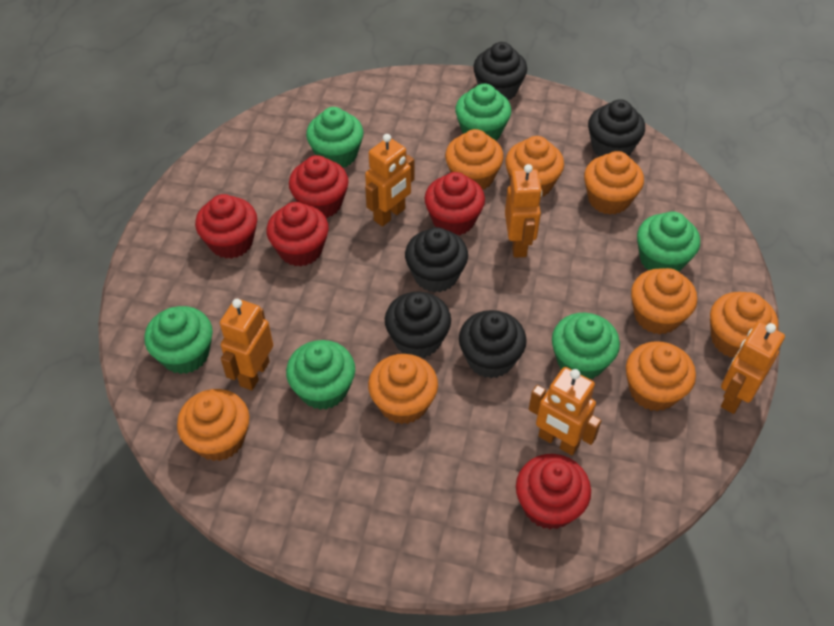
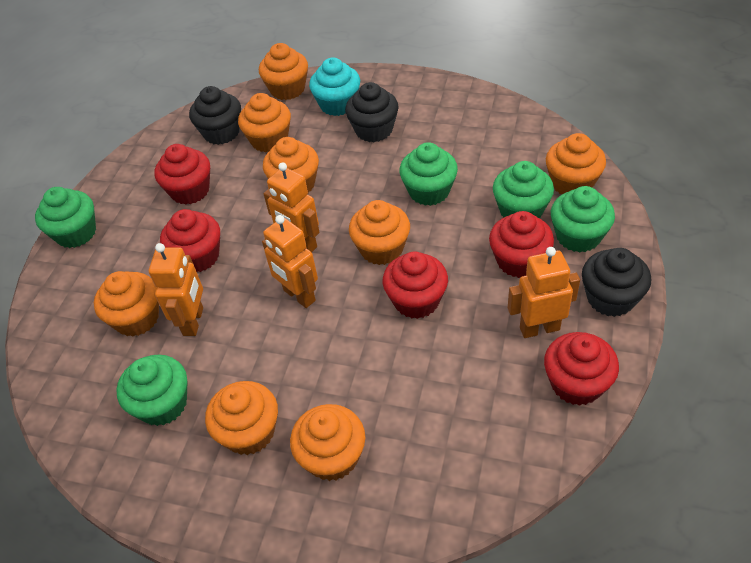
black cupcake: 5 -> 3
green cupcake: 6 -> 5
orange robot: 5 -> 4
turquoise cupcake: 0 -> 1

